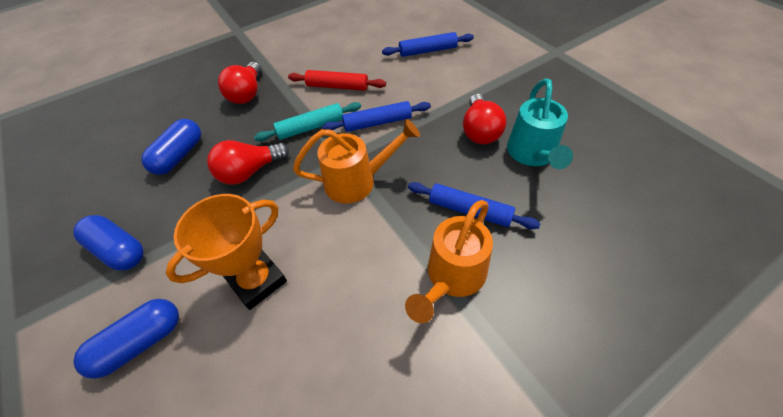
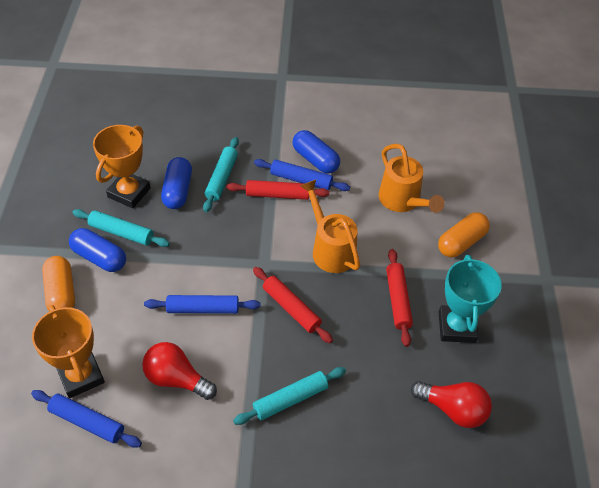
orange capsule: 0 -> 2
orange trophy: 1 -> 2
red light bulb: 3 -> 2
red rolling pin: 1 -> 3
turquoise rolling pin: 1 -> 3
turquoise trophy: 0 -> 1
turquoise watering can: 1 -> 0

